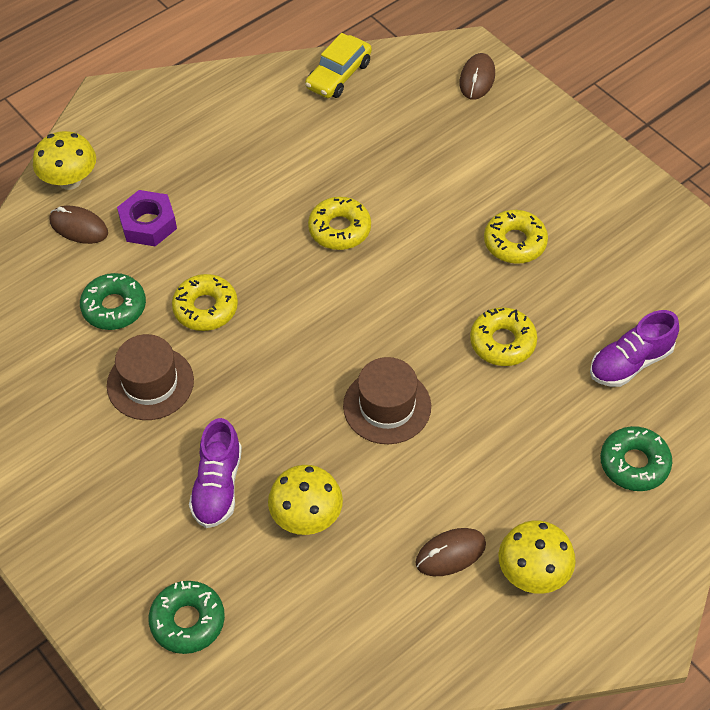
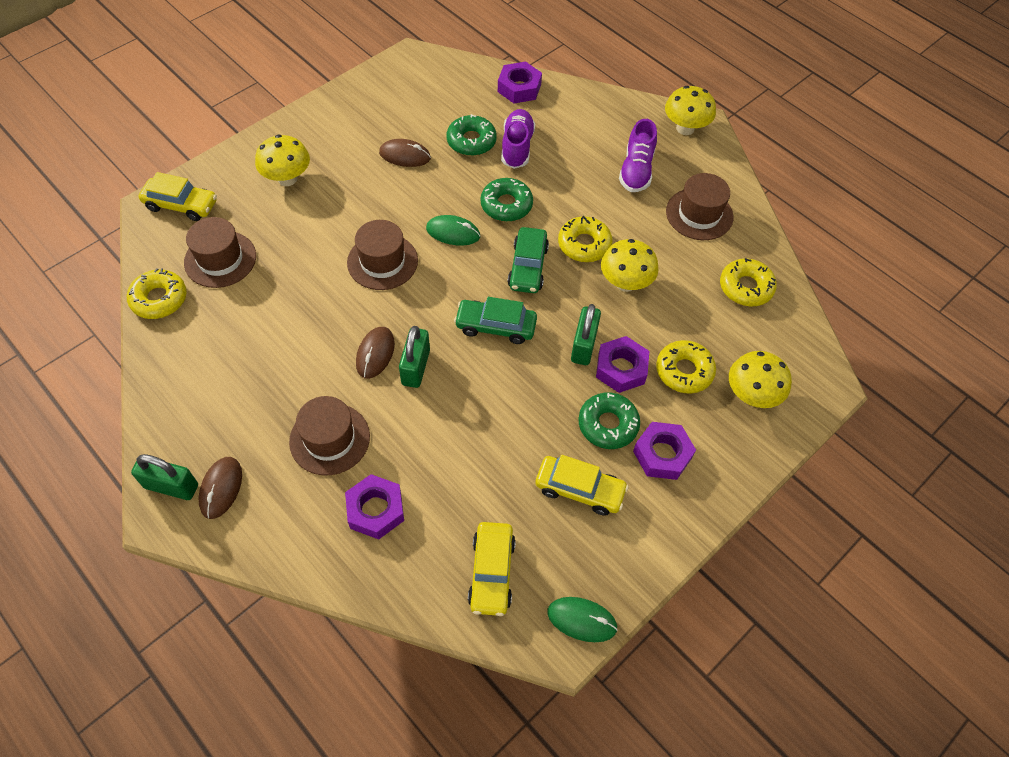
brown hat: 2 -> 4
green car: 0 -> 2
green mouse: 0 -> 2
green padlock: 0 -> 3
purple nut: 1 -> 4
yellow car: 1 -> 3
yellow mushroom: 3 -> 4

